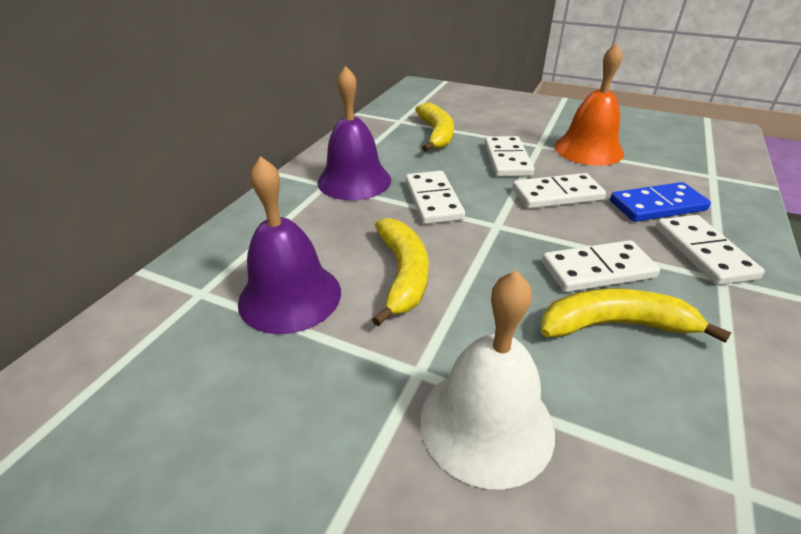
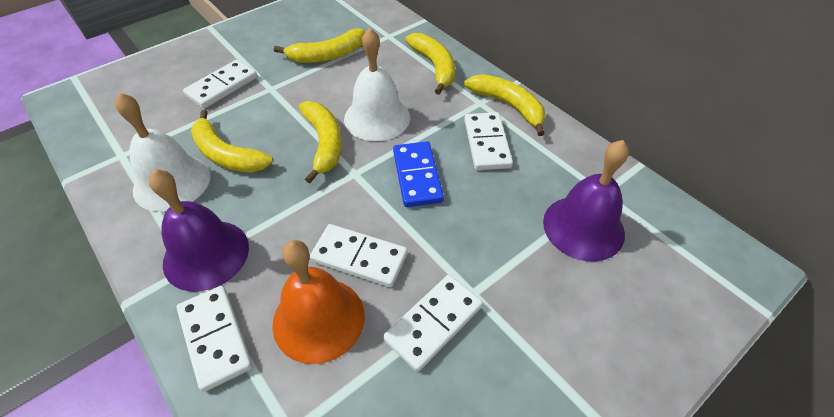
white bell: 1 -> 2
yellow banana: 3 -> 5

